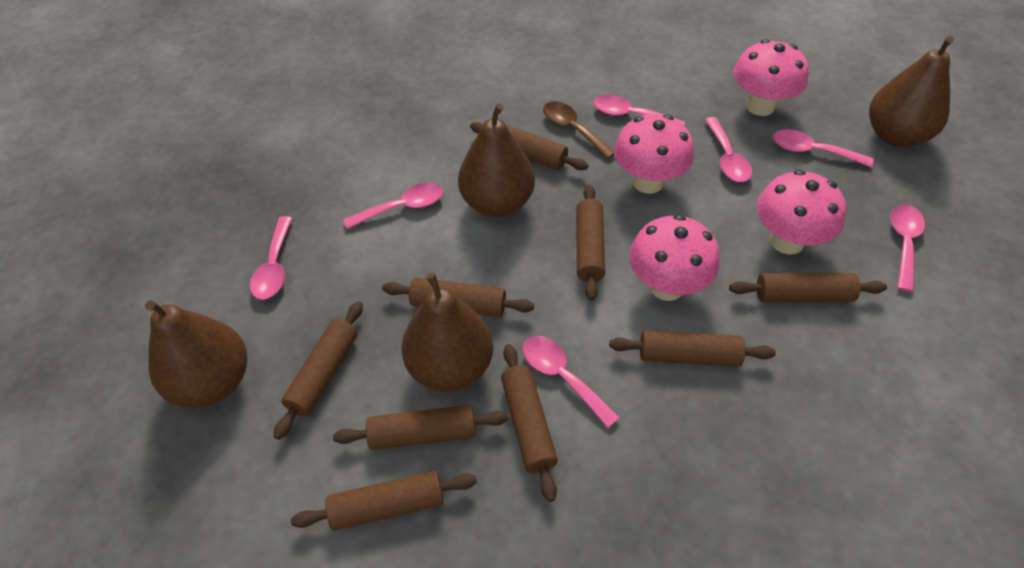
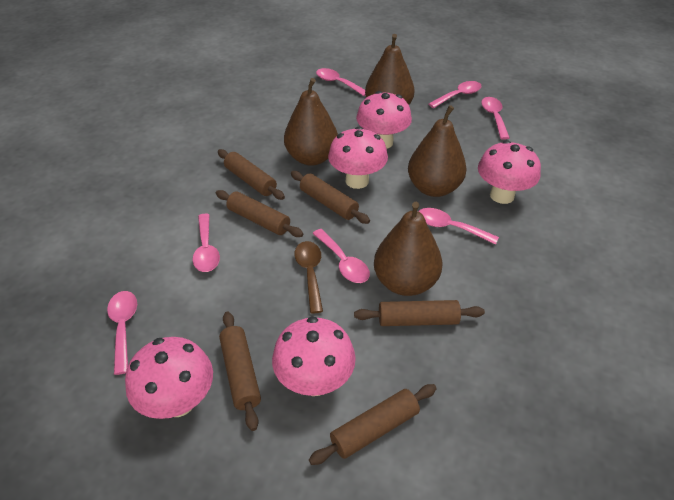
brown rolling pin: 9 -> 6
pink mushroom: 4 -> 5

